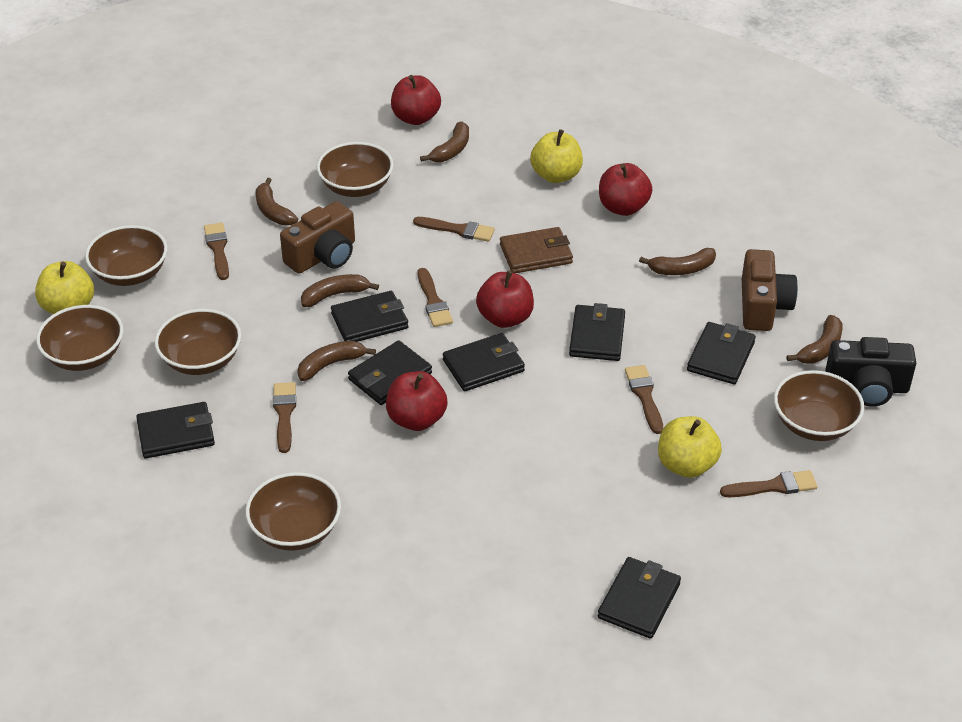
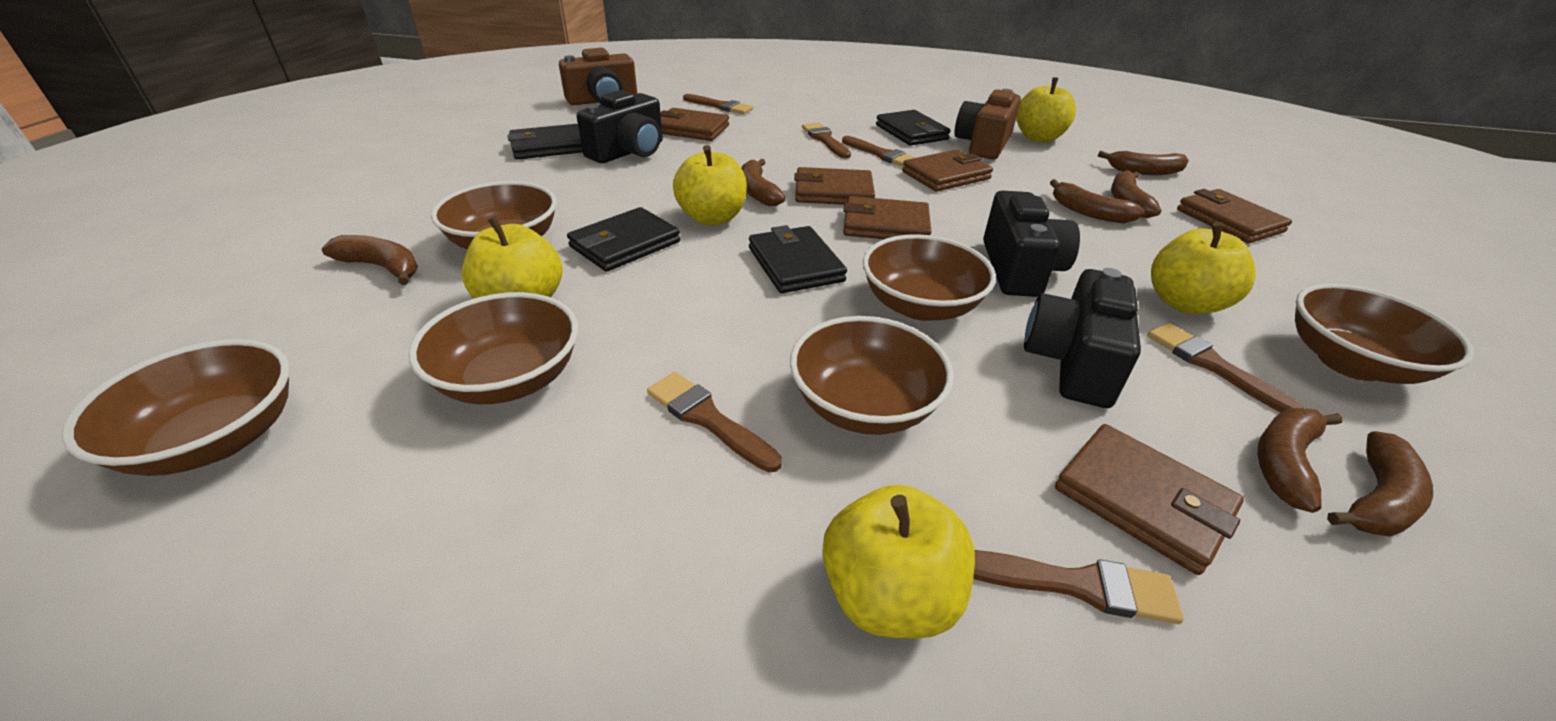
black camera: 1 -> 3
black wallet: 7 -> 4
brown banana: 6 -> 7
brown wallet: 1 -> 6
red apple: 4 -> 0
yellow apple: 3 -> 5

